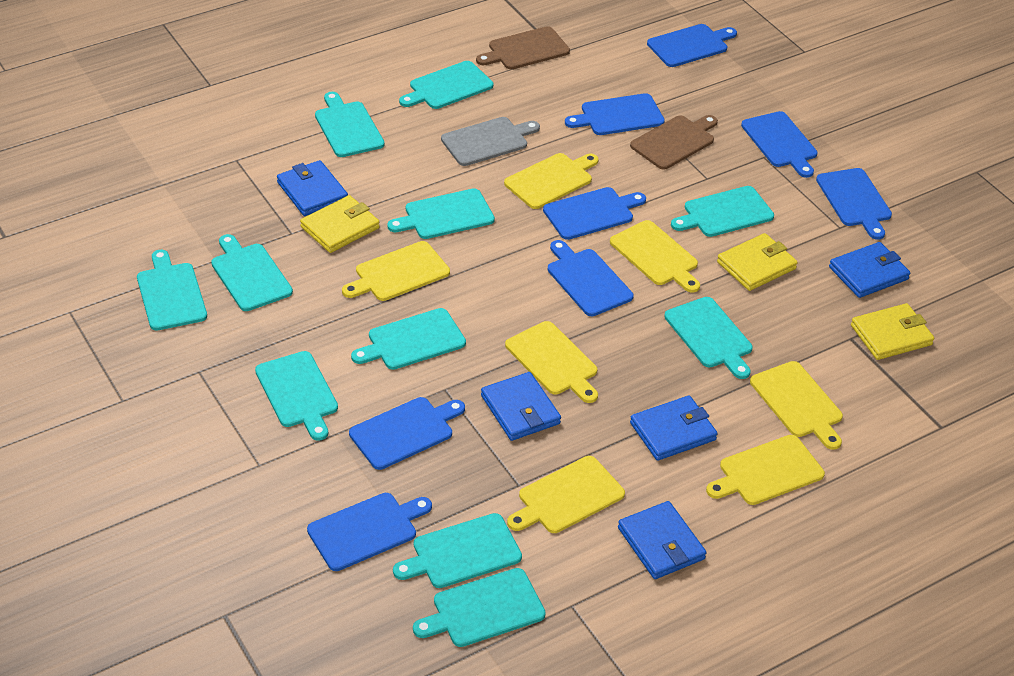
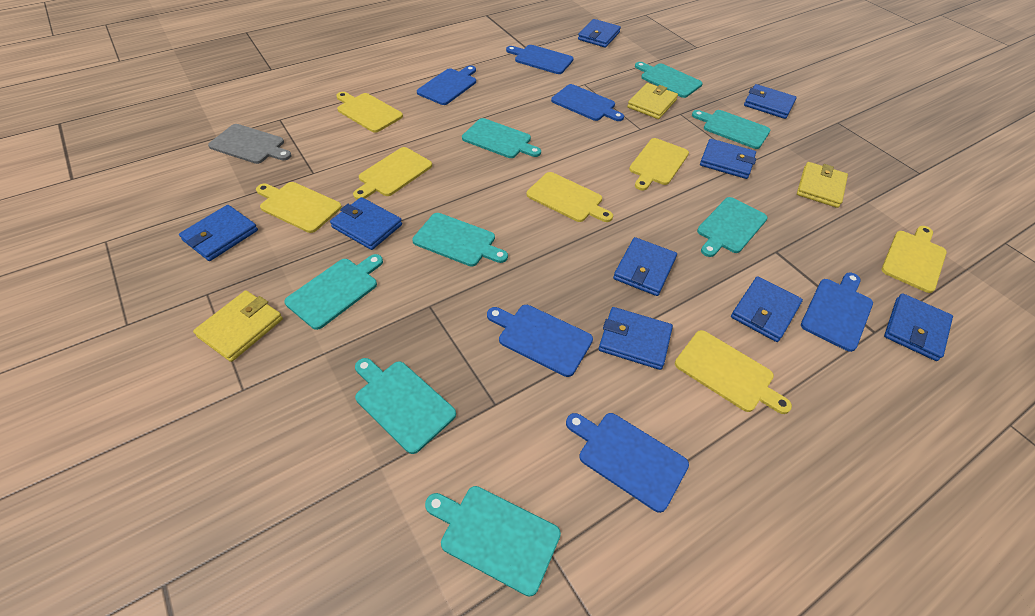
blue cutting board: 8 -> 6
blue wallet: 5 -> 9
brown cutting board: 2 -> 0
turquoise cutting board: 11 -> 8

